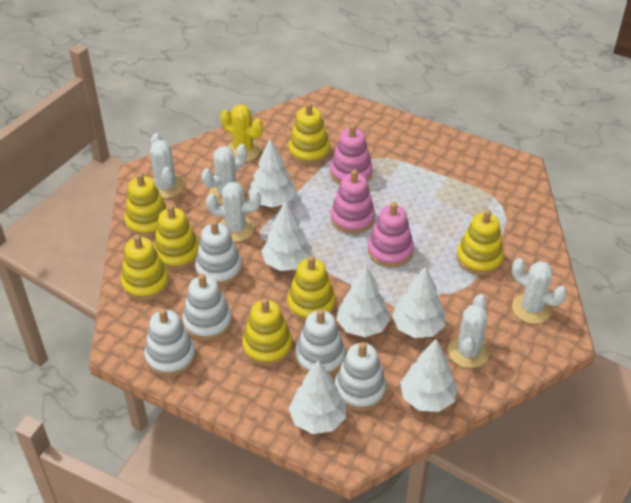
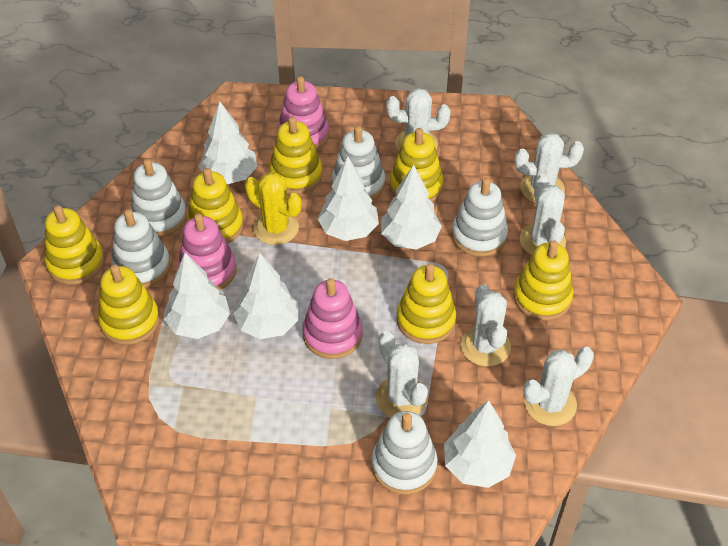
white cactus: 5 -> 6

